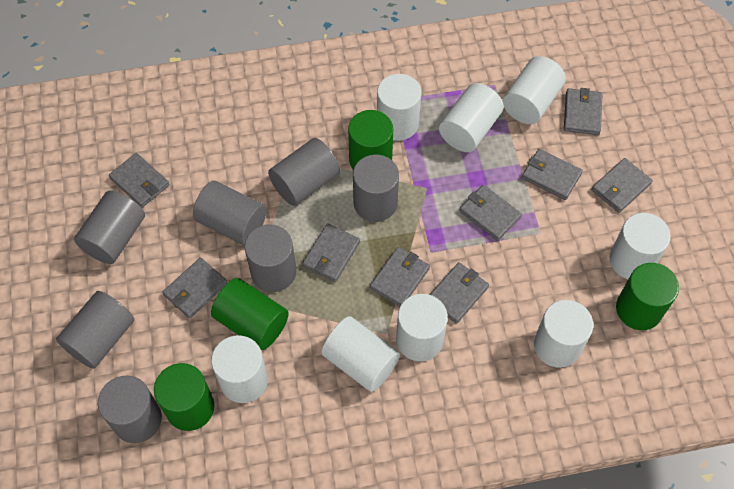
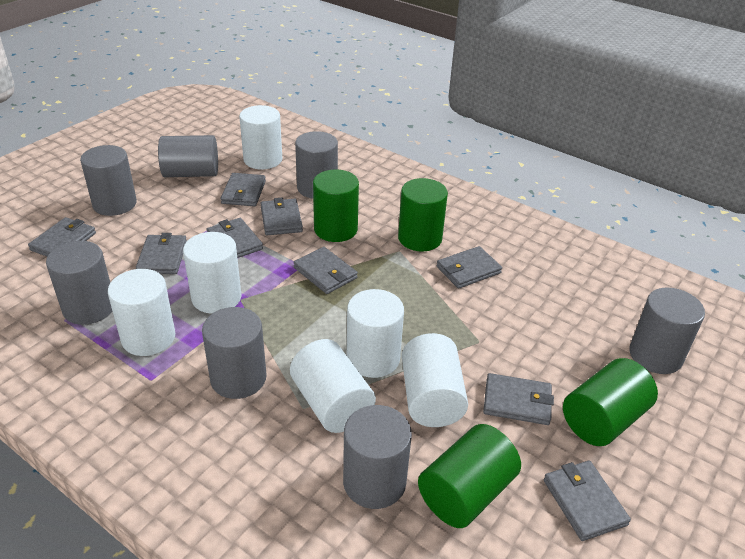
white cylinder: 8 -> 6

